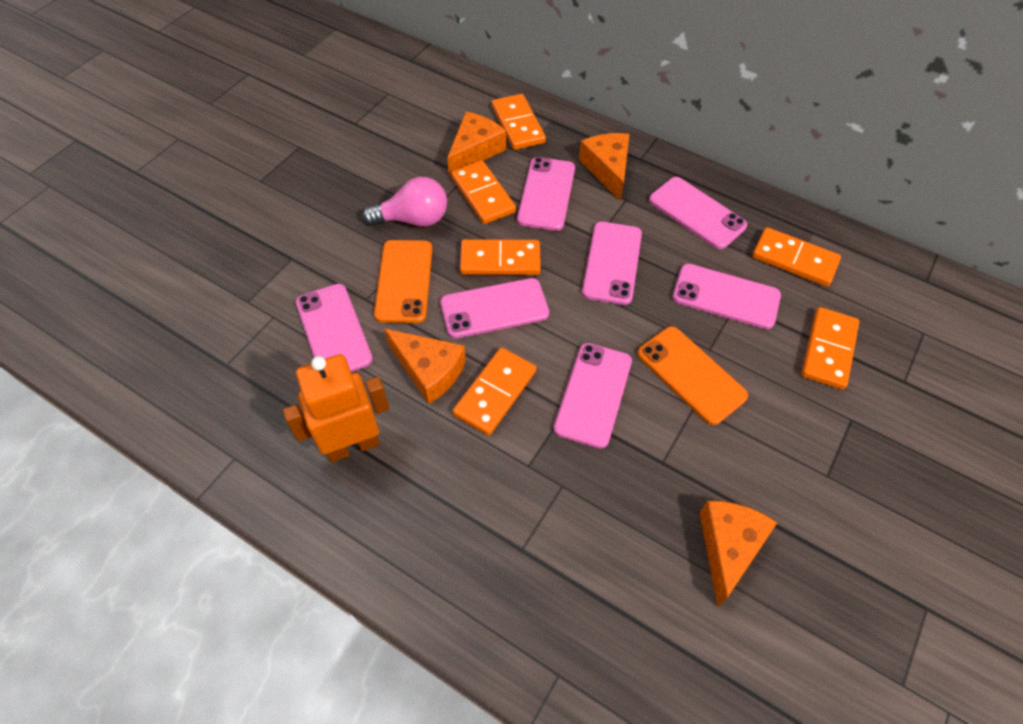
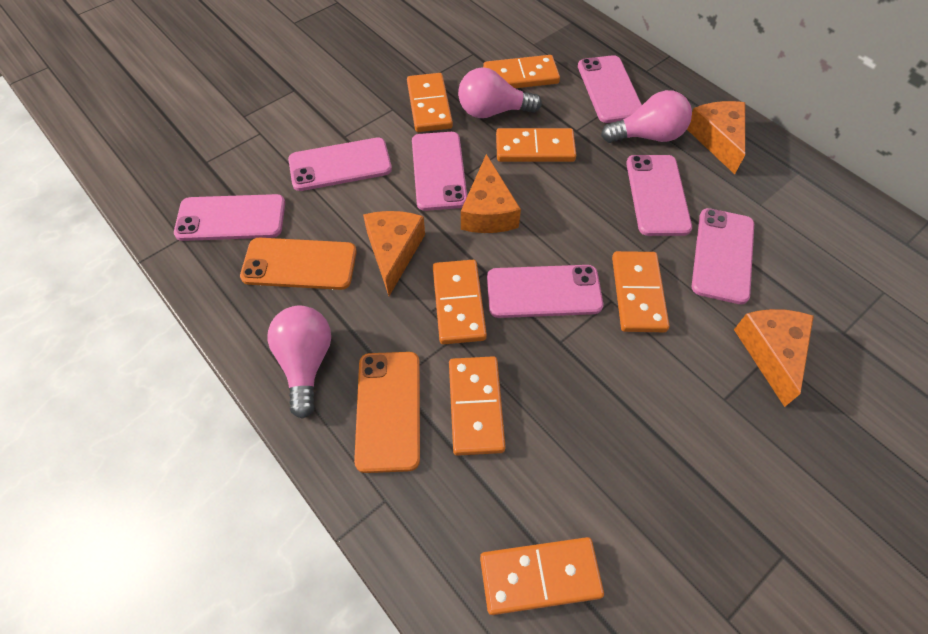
orange domino: 6 -> 7
orange robot: 1 -> 0
pink light bulb: 1 -> 3

